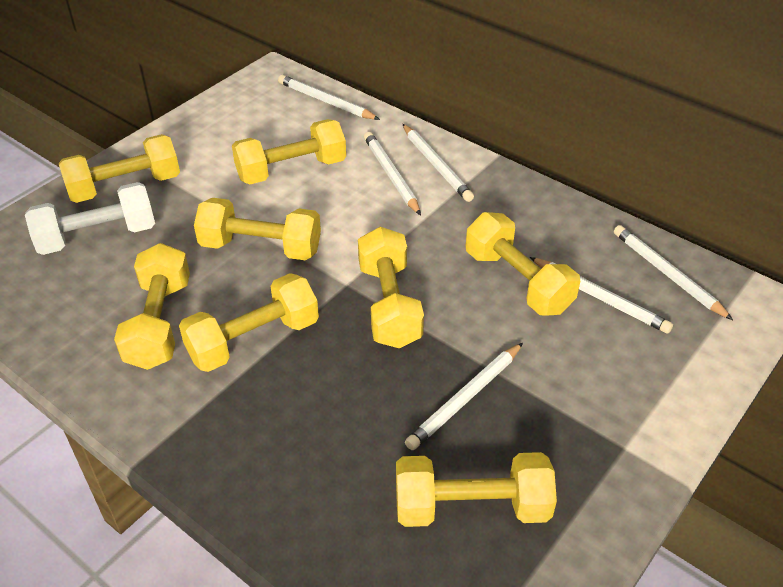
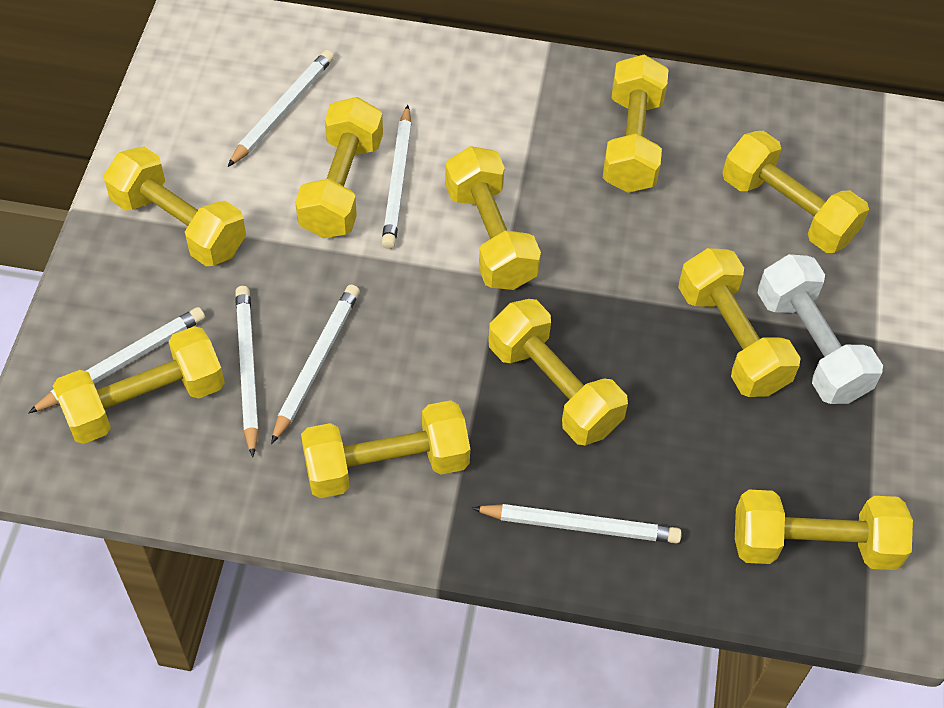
yellow dumbbell: 8 -> 10

